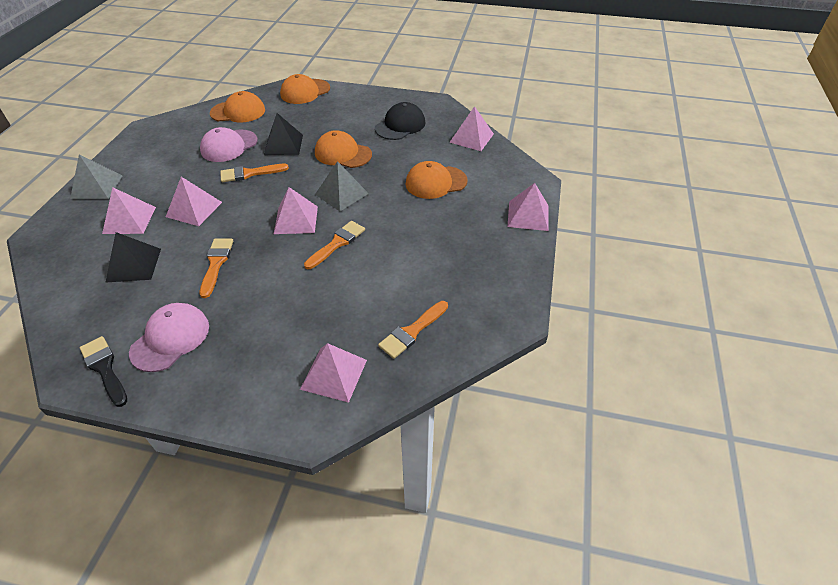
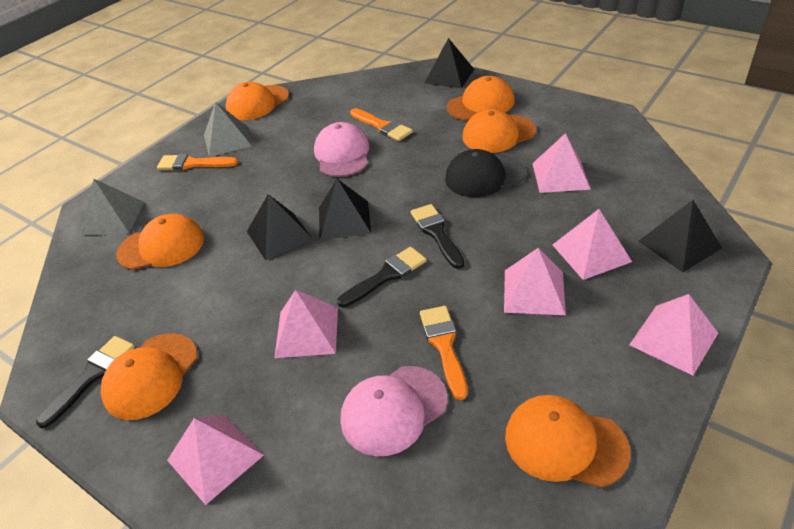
black brush: 1 -> 3
black pyramid: 2 -> 4
orange brush: 4 -> 3
orange cap: 4 -> 6

